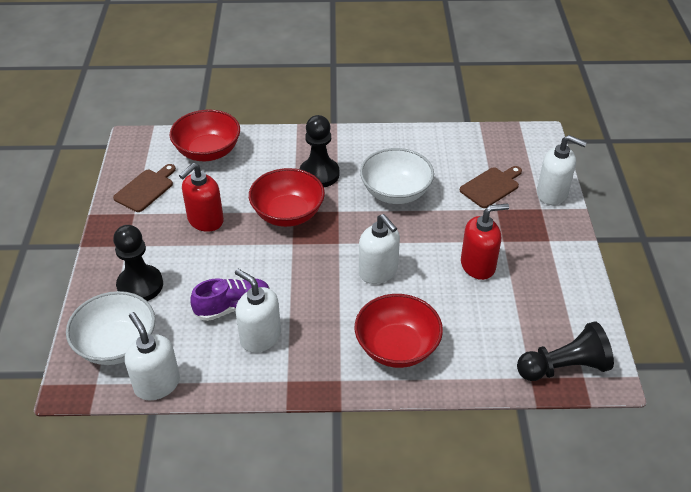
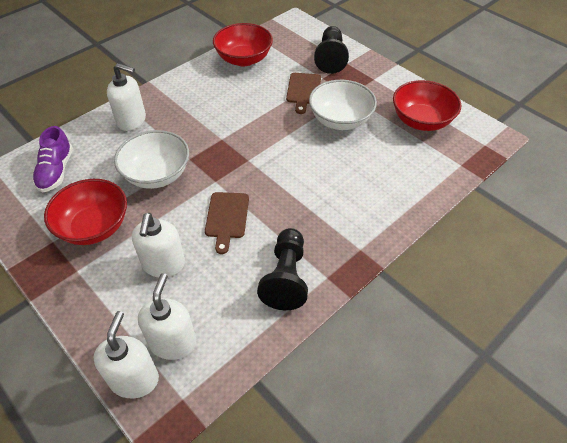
black pawn: 3 -> 2
red soap dispenser: 2 -> 0

